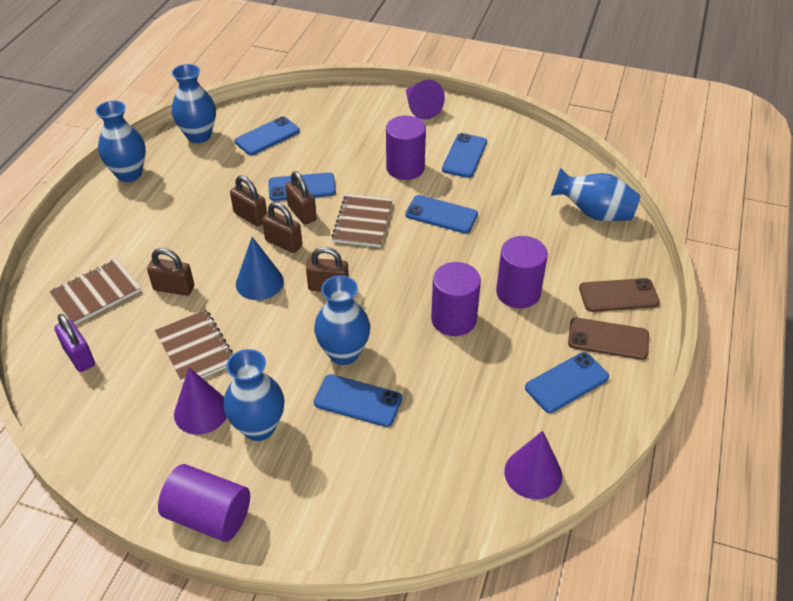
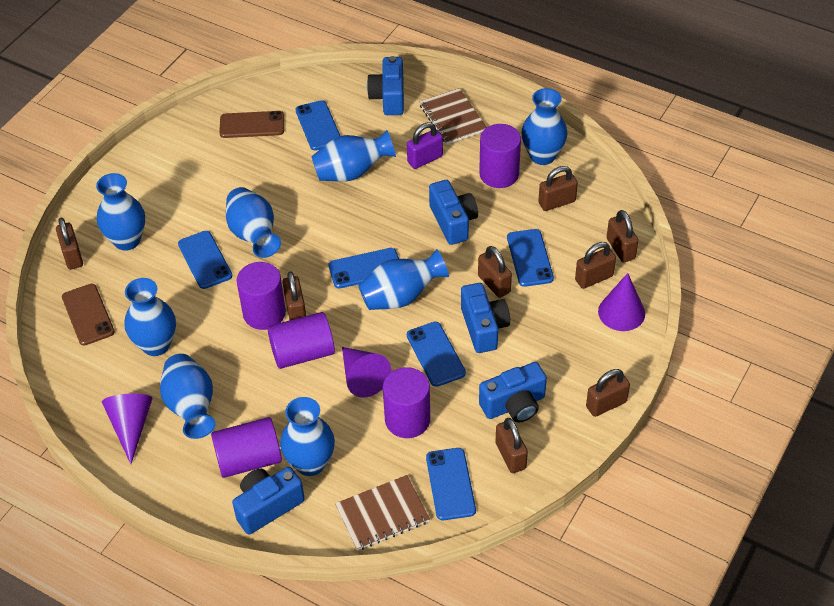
blue camera: 0 -> 5
blue cone: 1 -> 0
blue vase: 5 -> 8
brown notebook: 3 -> 2
brown padlock: 5 -> 8
purple cylinder: 4 -> 5

